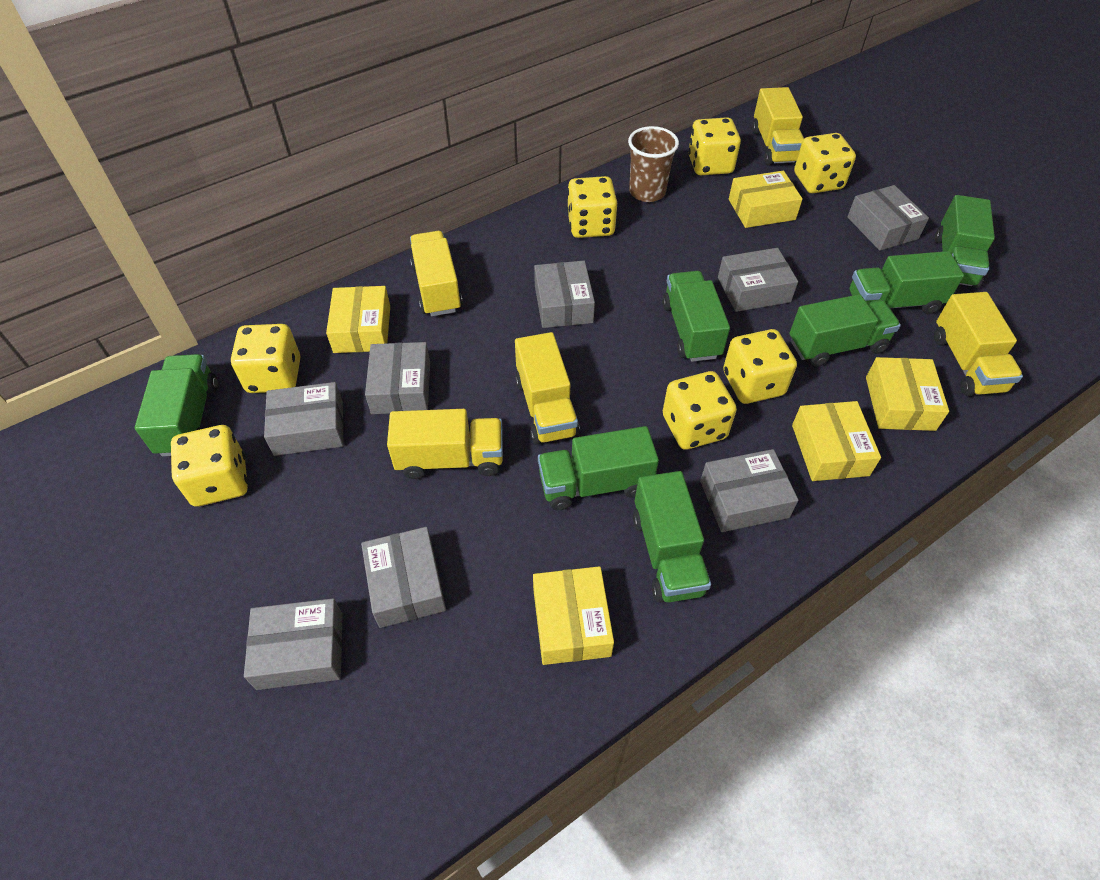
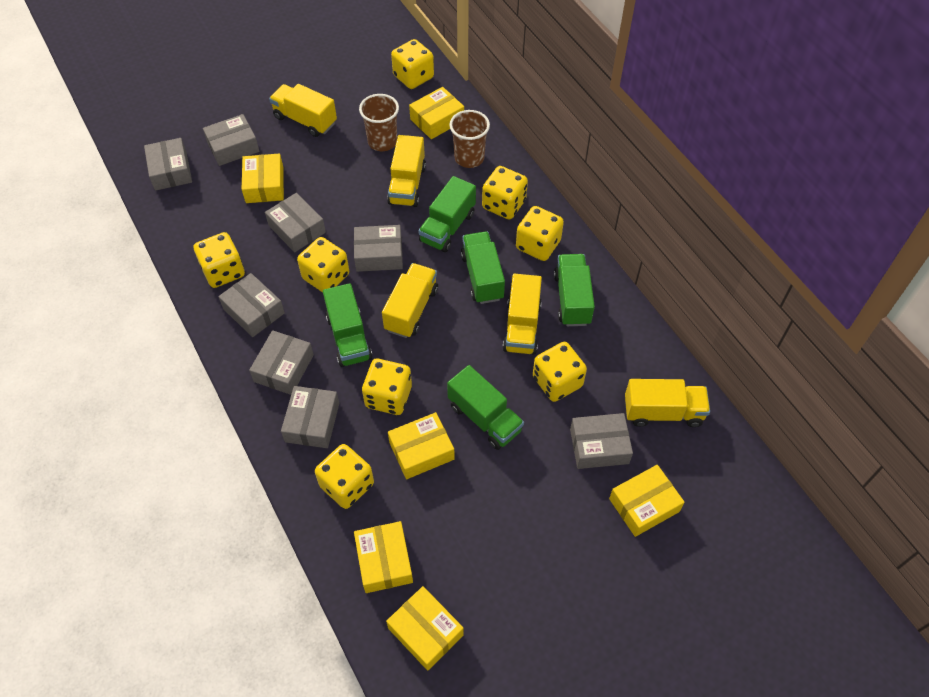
brown cup: 1 -> 2
green truck: 7 -> 5
yellow box: 5 -> 6
yellow dice: 7 -> 8

